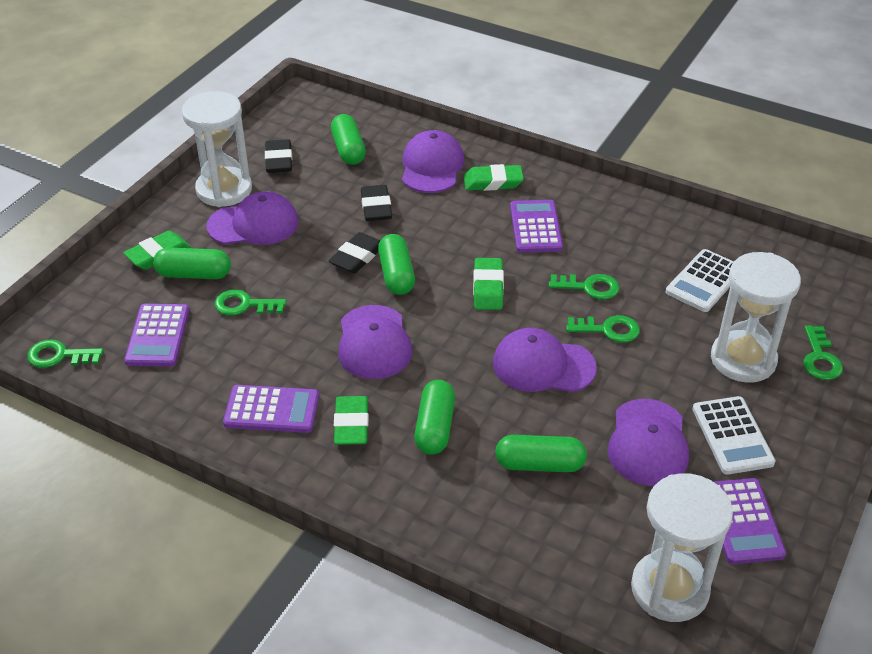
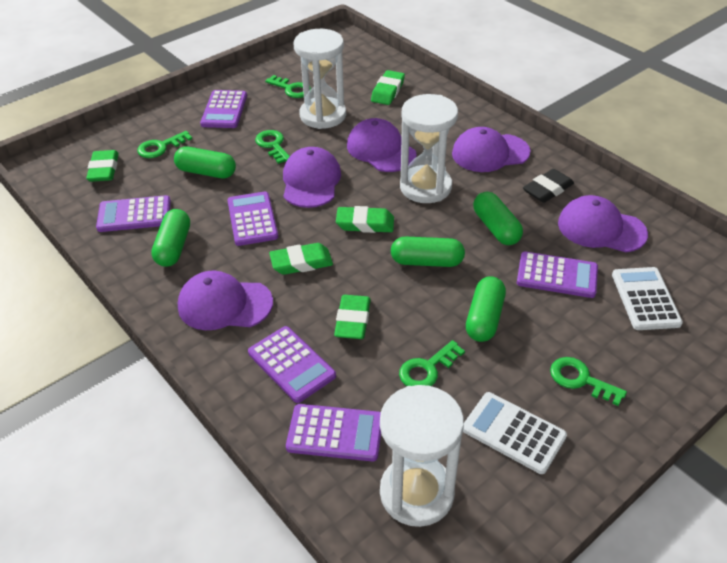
black eraser: 3 -> 1
green eraser: 4 -> 5
purple calculator: 4 -> 6

